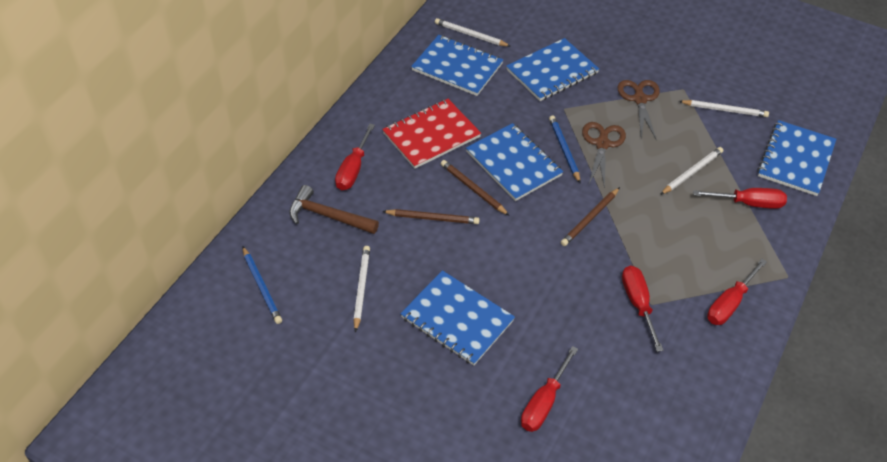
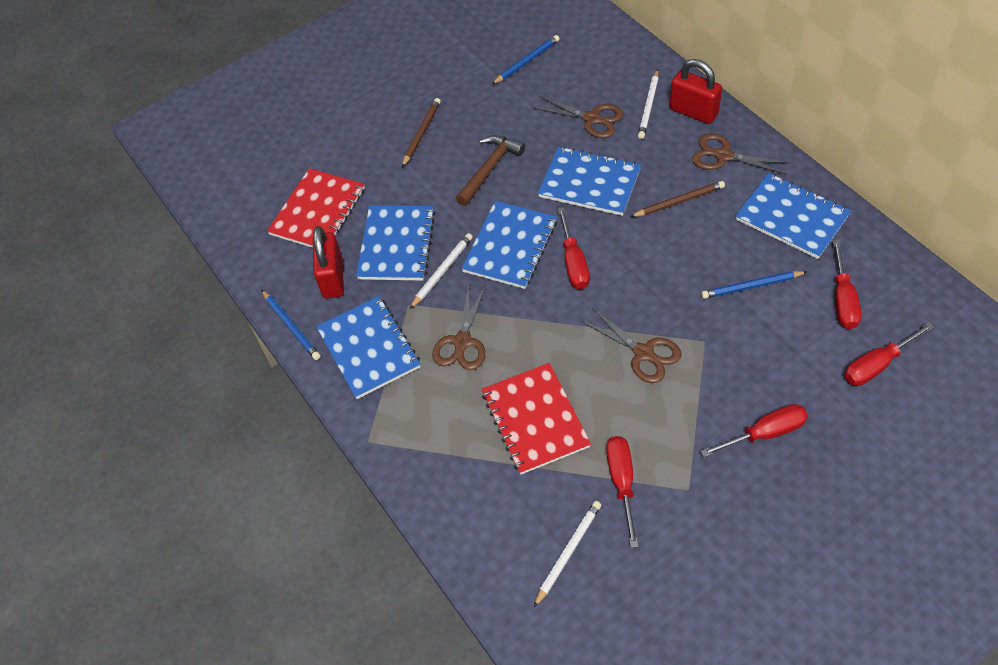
blue pencil: 2 -> 3
brown pencil: 3 -> 2
brown scissors: 2 -> 4
red notebook: 1 -> 2
red padlock: 0 -> 2
white pencil: 4 -> 3

